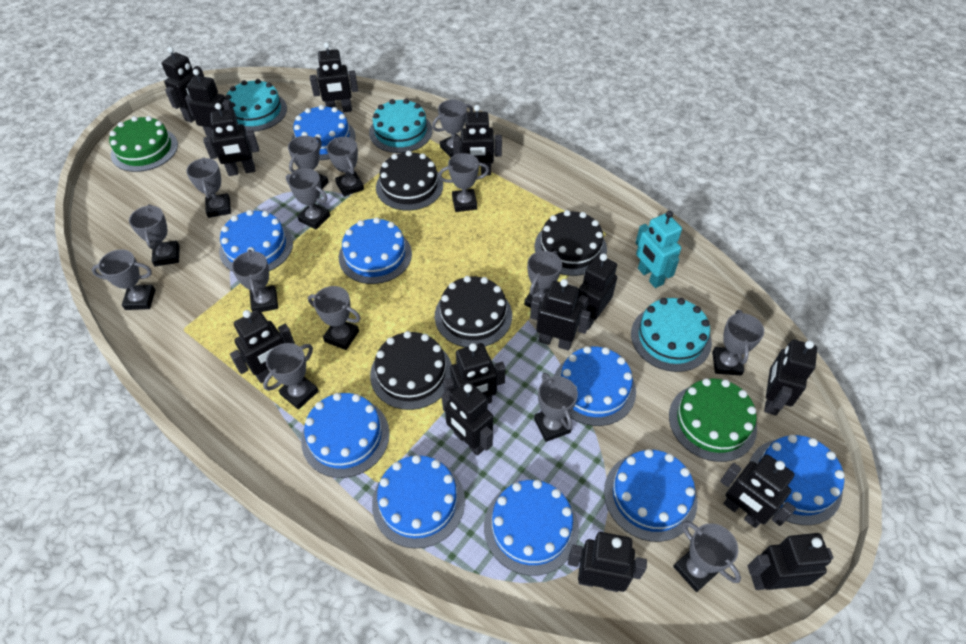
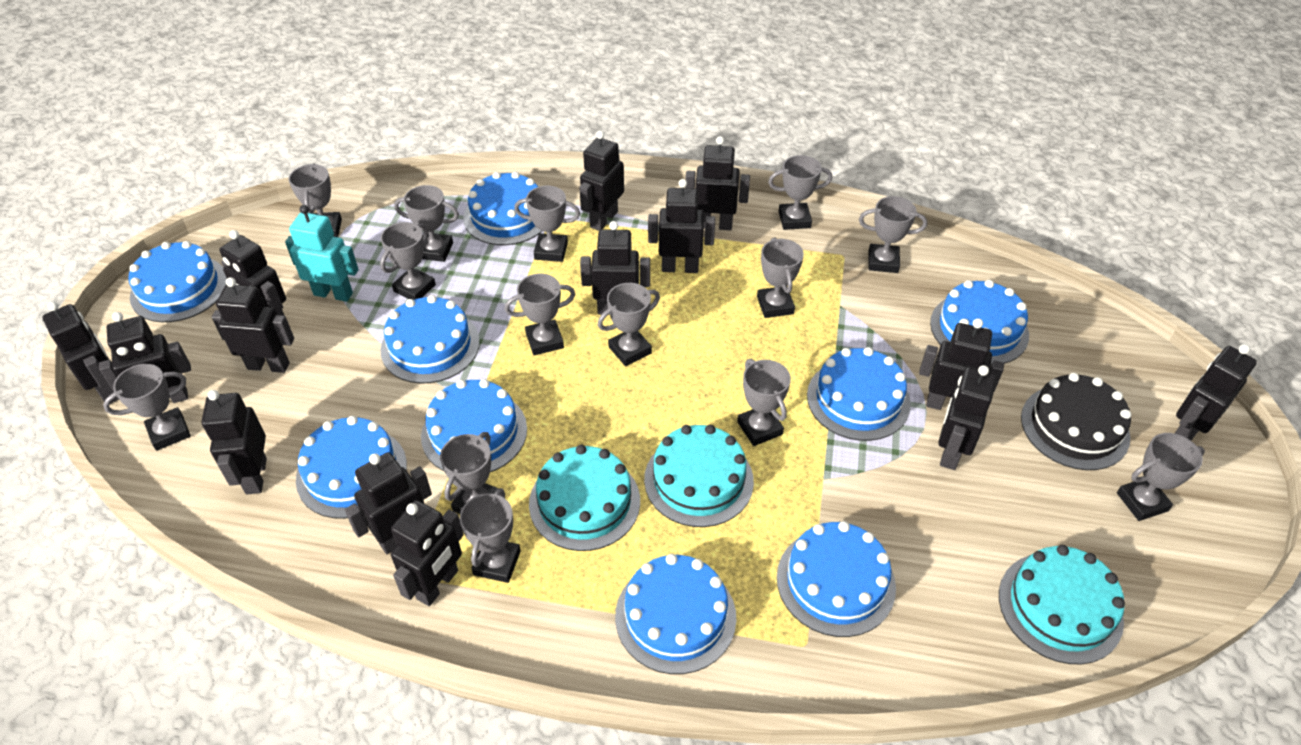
black cake: 4 -> 1
green cake: 2 -> 0
grey trophy: 15 -> 14

